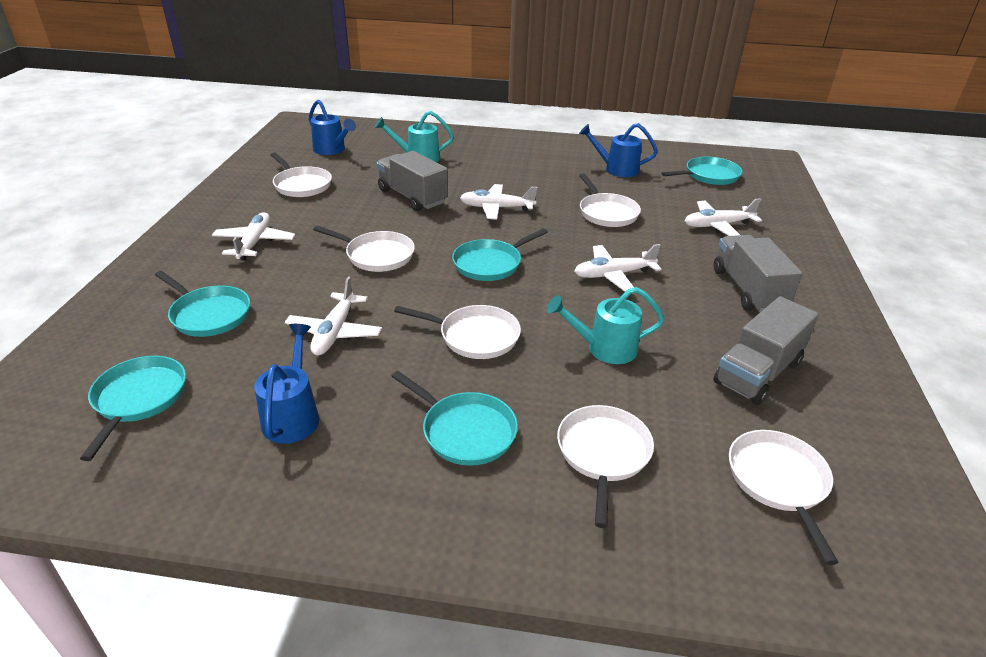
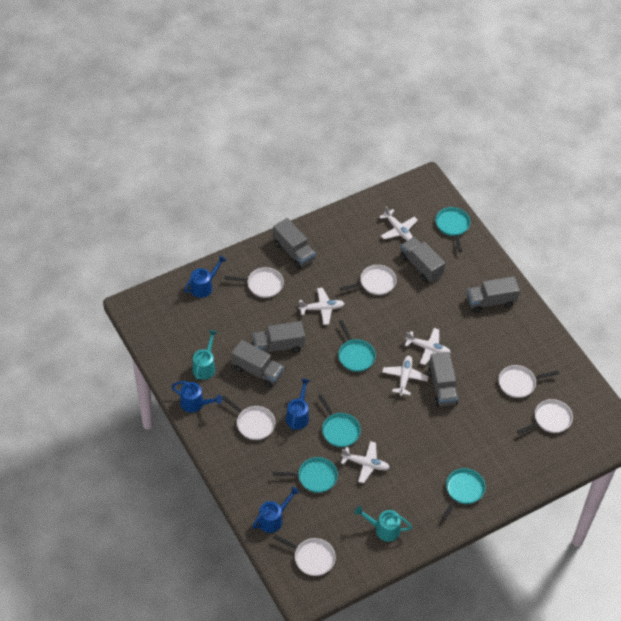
blue watering can: 3 -> 4
grey truck: 3 -> 6

